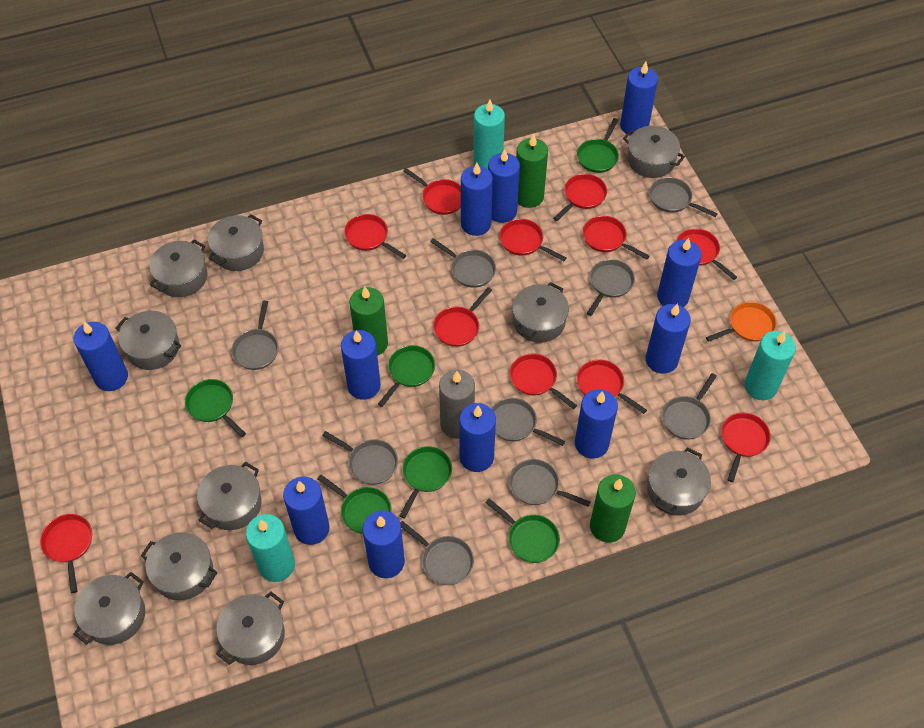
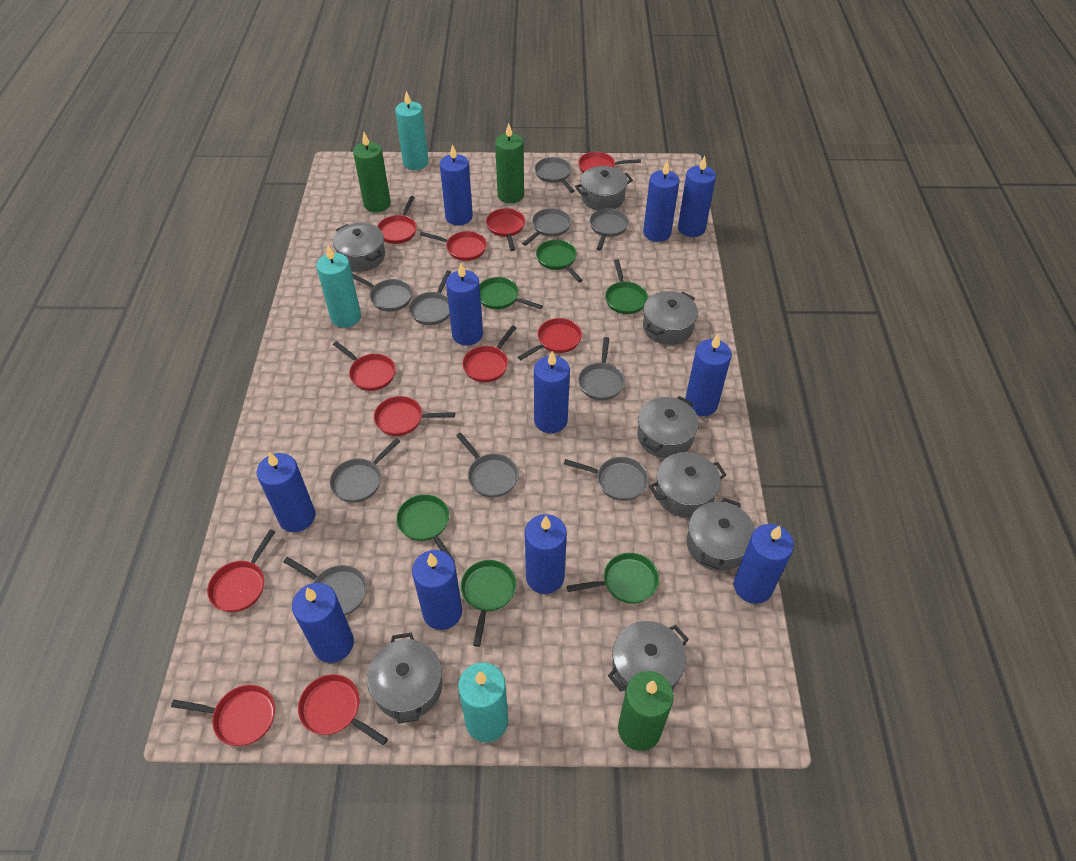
grey candle: 1 -> 0
grey pan: 9 -> 10
grey pot: 10 -> 8
orange pan: 1 -> 0

